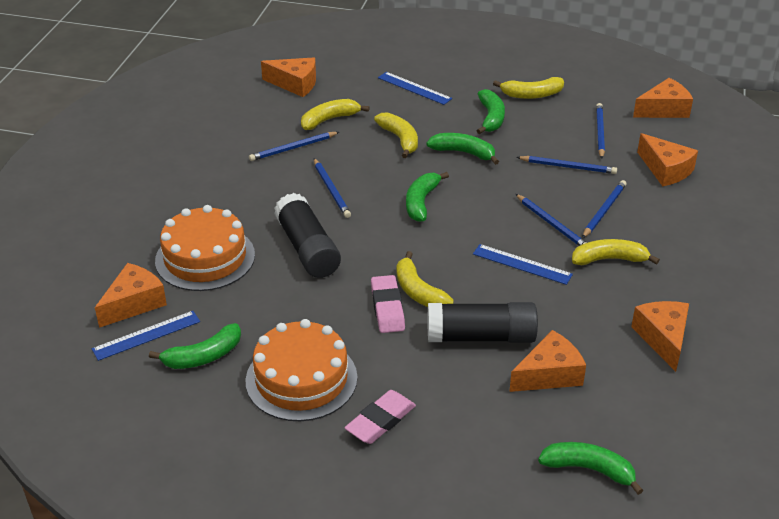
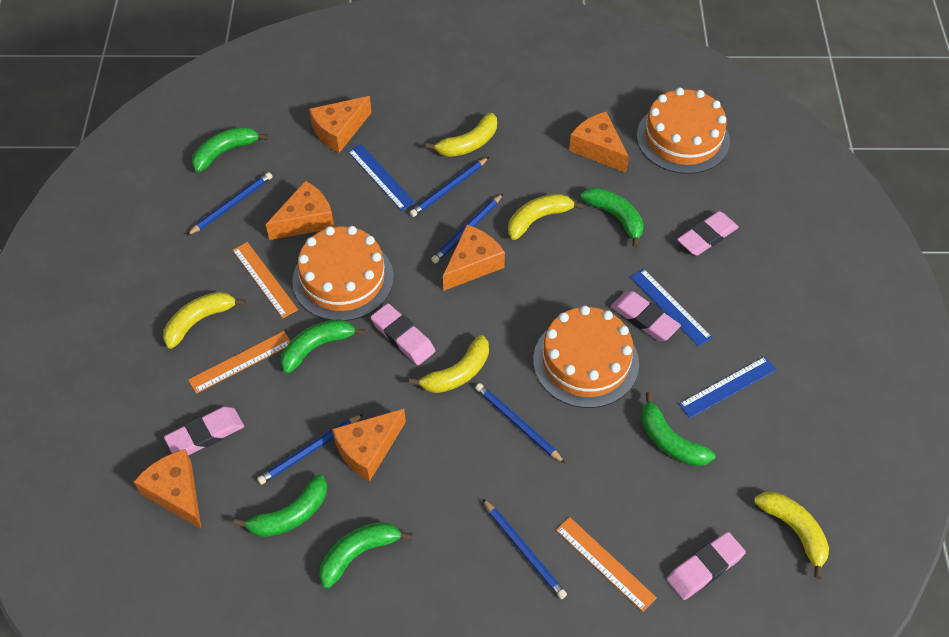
black glue stick: 2 -> 0
green banana: 5 -> 6
orange cake: 2 -> 3
orange ruler: 0 -> 3
pink eraser: 2 -> 5

